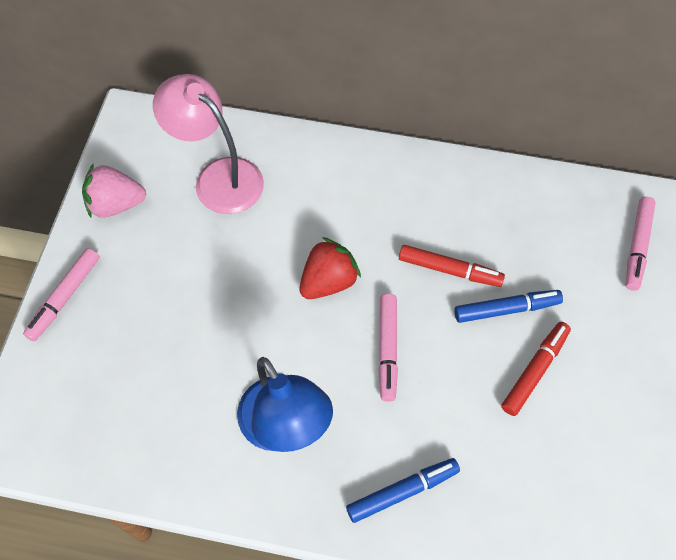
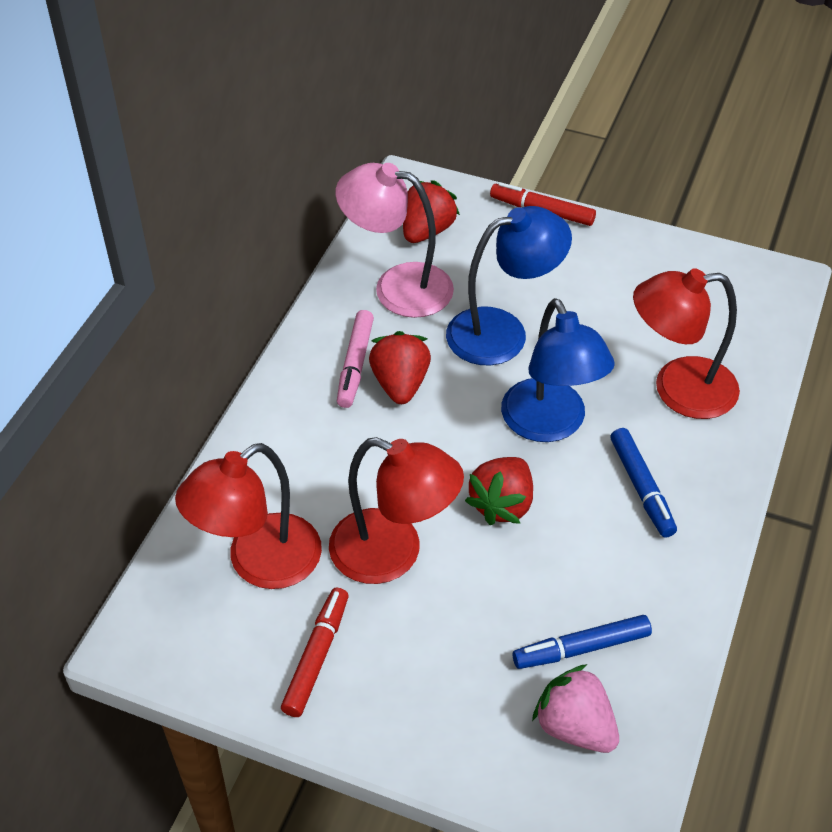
blue lamp: 1 -> 2
pink marker: 3 -> 1
red lamp: 0 -> 3
red strawberry: 1 -> 3

